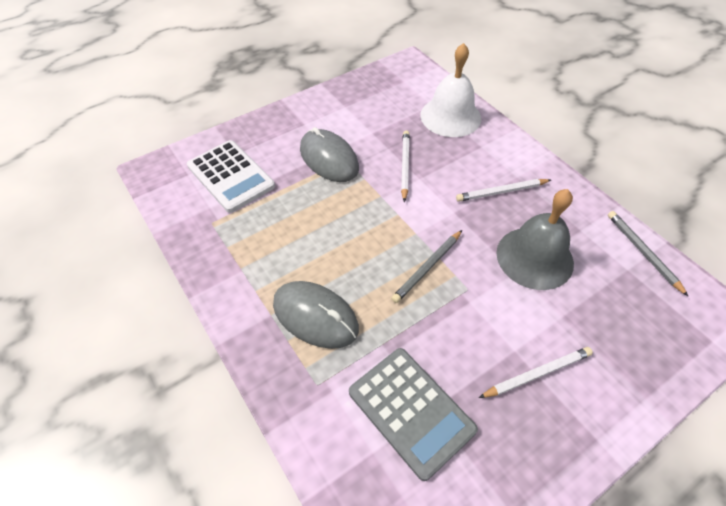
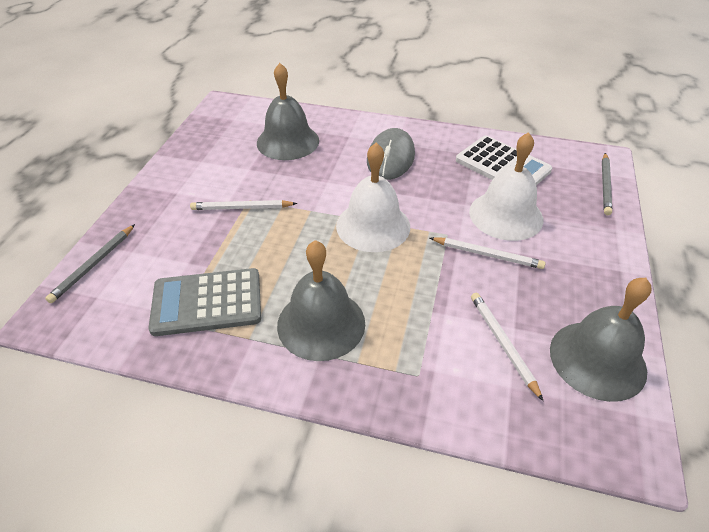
grey bell: 1 -> 3
grey mouse: 2 -> 1
white bell: 1 -> 2

